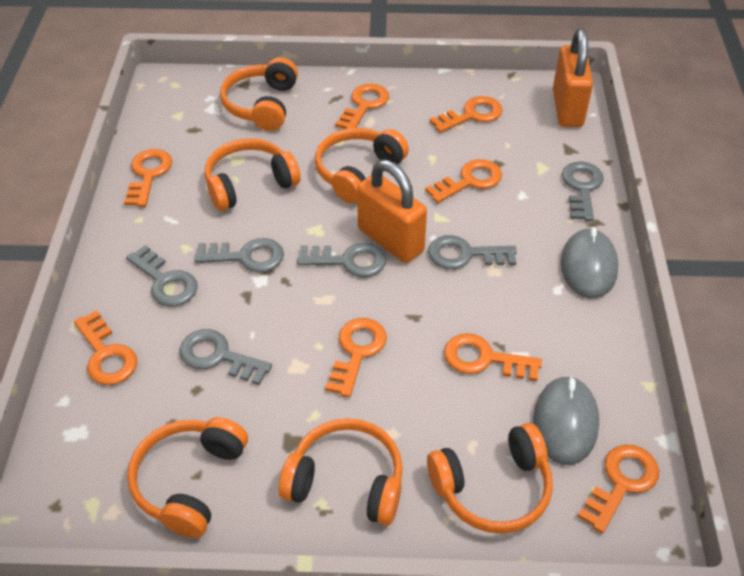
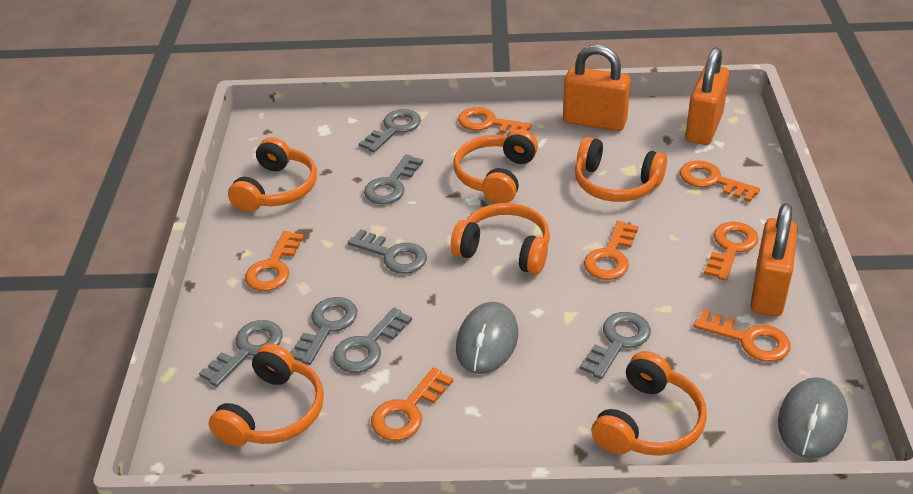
grey key: 6 -> 7
orange key: 8 -> 7
orange padlock: 2 -> 3

